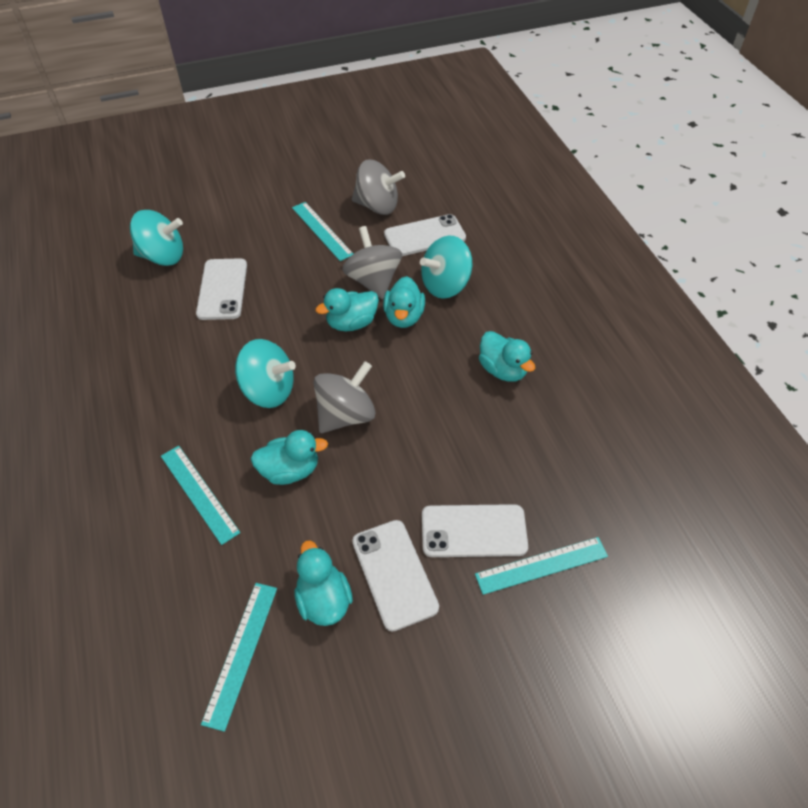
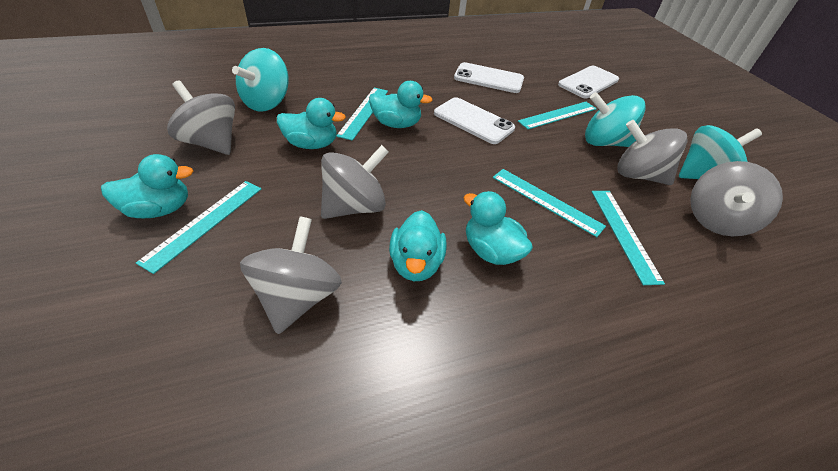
grey spinning top: 3 -> 5
turquoise ruler: 4 -> 5
white phone: 4 -> 3

